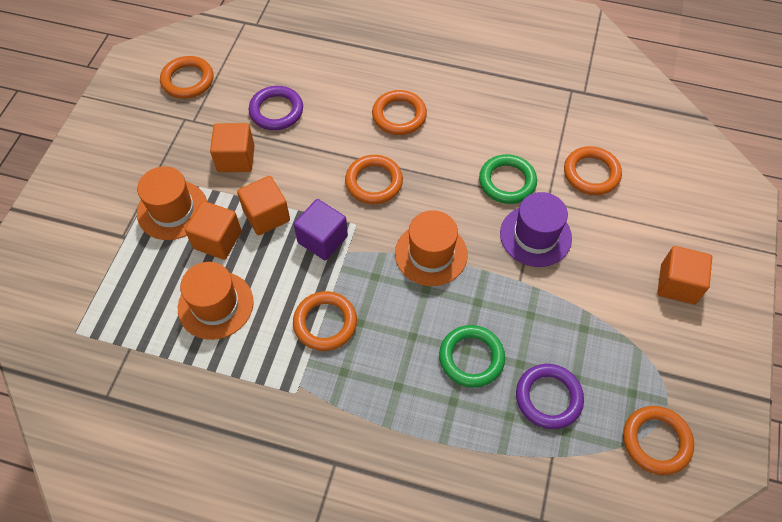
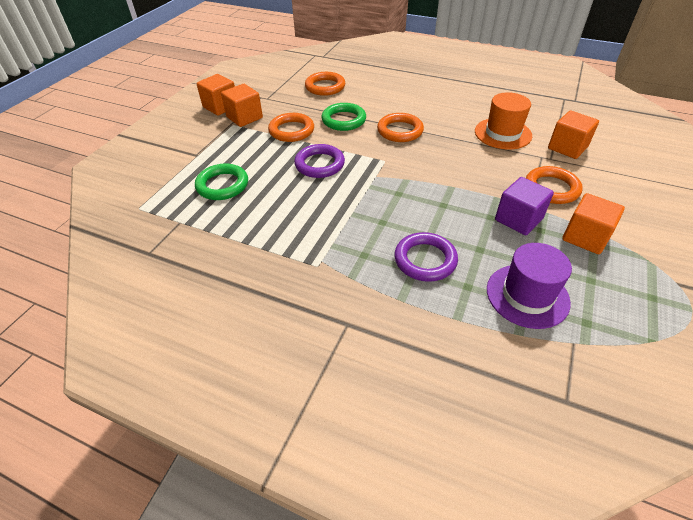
orange hat: 3 -> 1
orange ring: 6 -> 4

